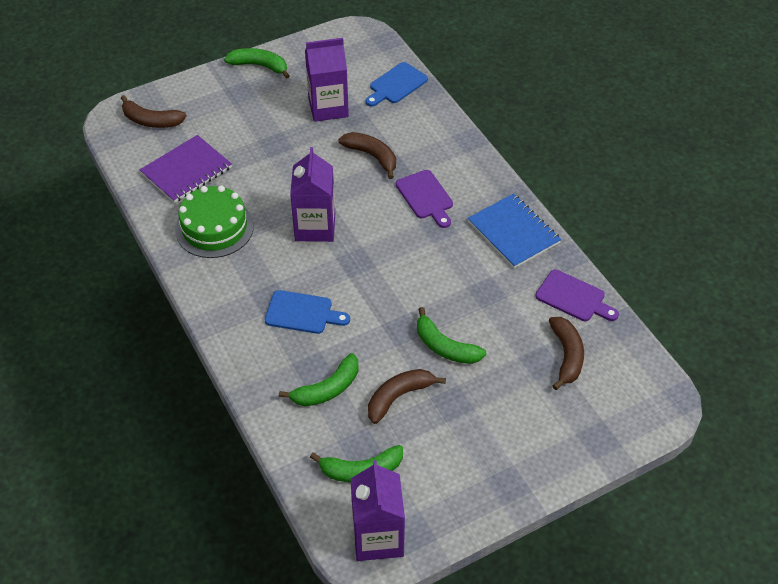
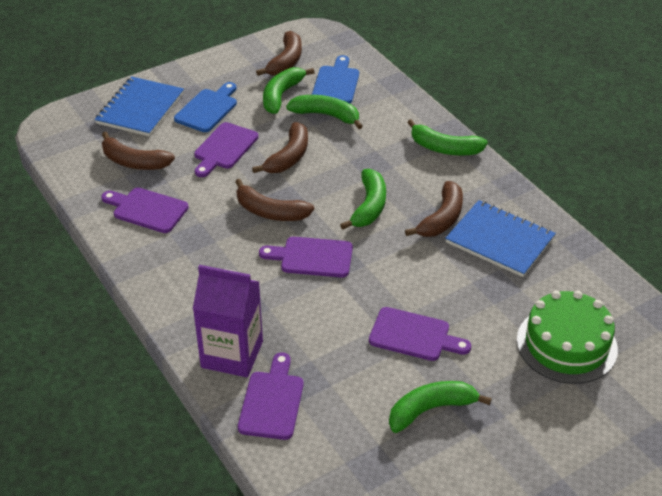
blue notebook: 1 -> 2
brown banana: 4 -> 5
green banana: 4 -> 5
purple carton: 3 -> 1
purple cutting board: 2 -> 5
purple notebook: 1 -> 0

